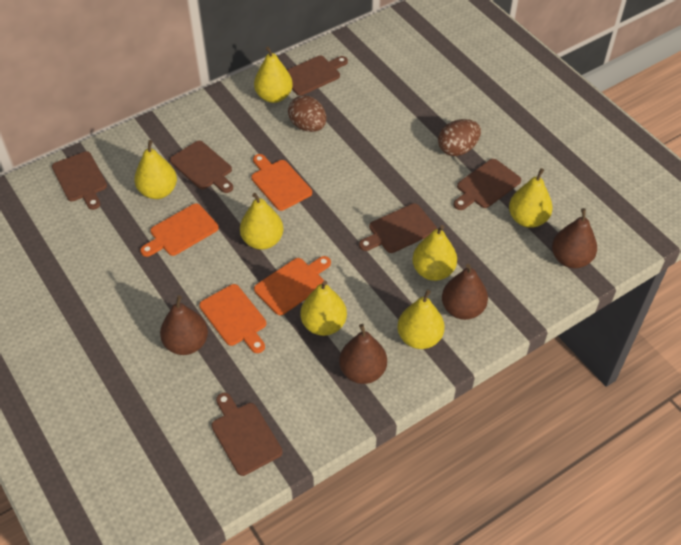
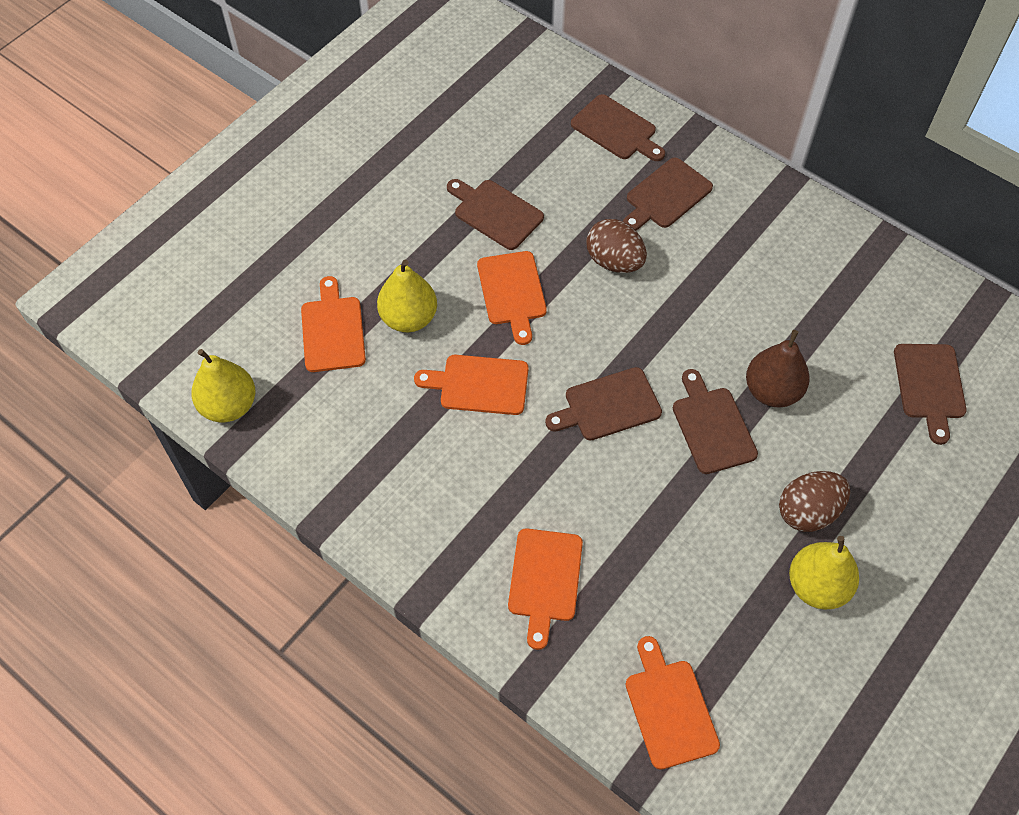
brown pear: 4 -> 1
orange cutting board: 4 -> 5
yellow pear: 7 -> 3

